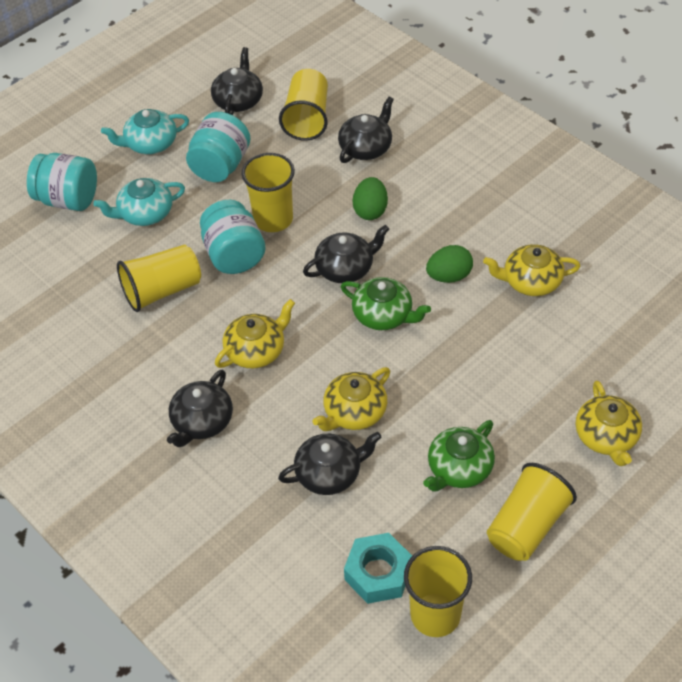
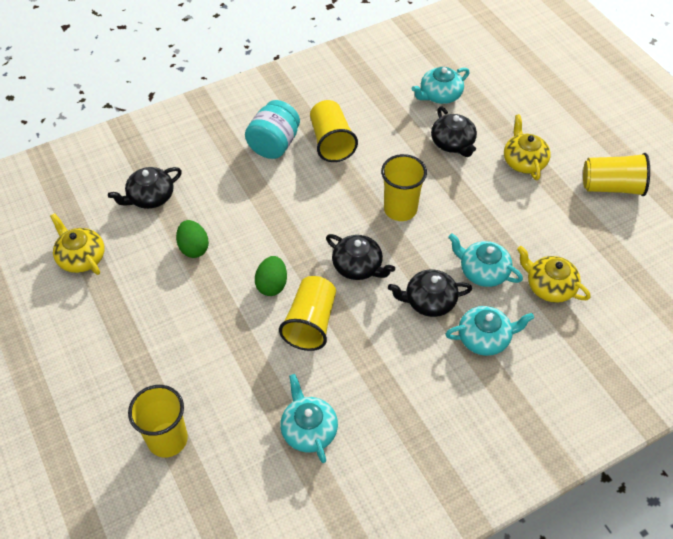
black teapot: 5 -> 4
green teapot: 2 -> 0
turquoise jar: 3 -> 1
turquoise nut: 1 -> 0
turquoise teapot: 2 -> 4
yellow teapot: 4 -> 3

